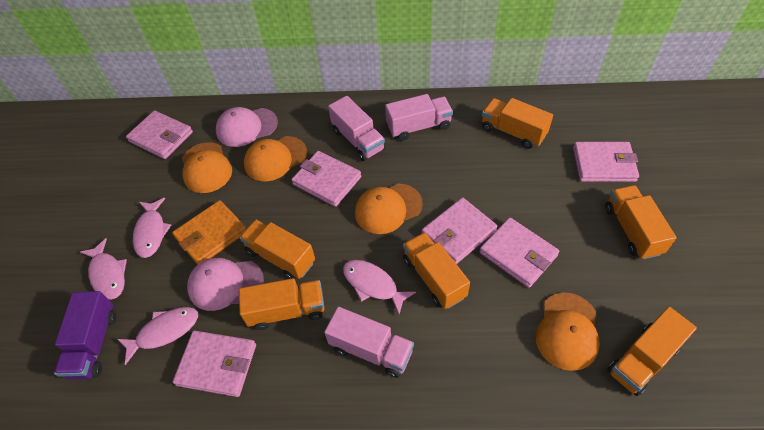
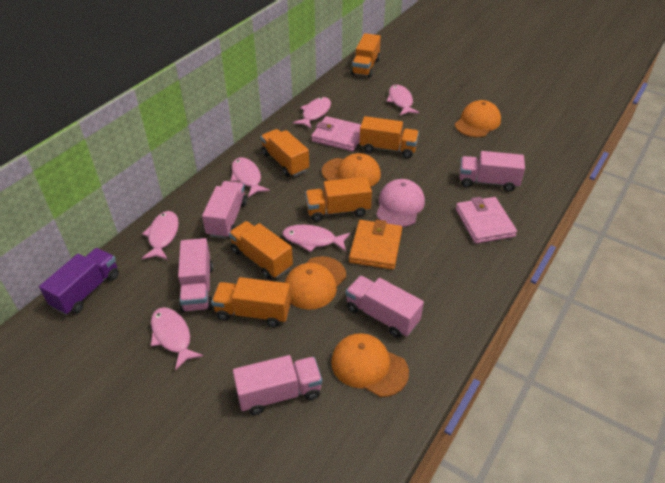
pink cap: 2 -> 1
pink fish: 4 -> 6
pink truck: 3 -> 5
pink wallet: 6 -> 2

